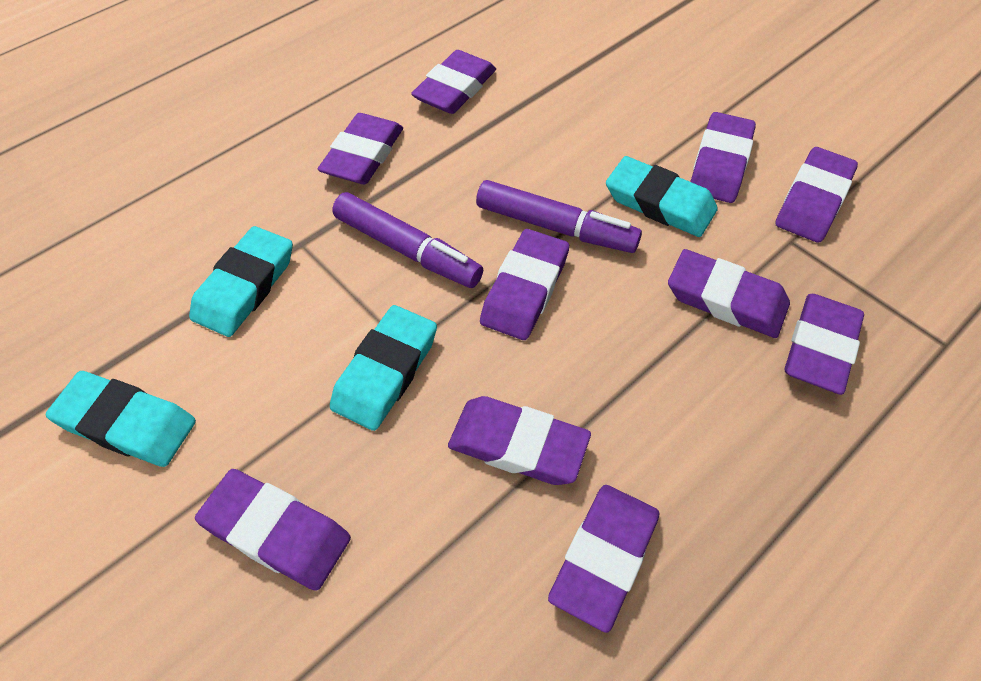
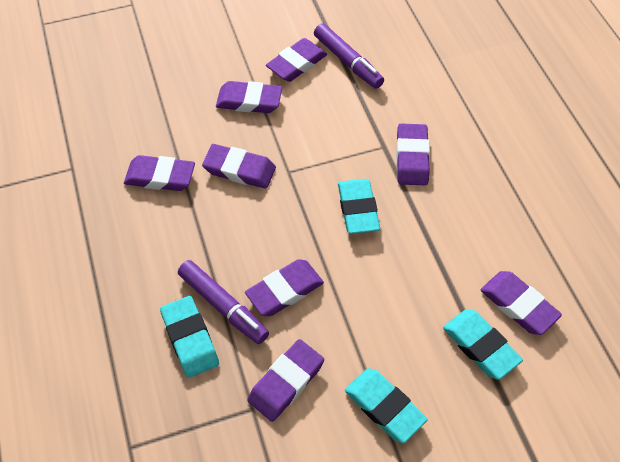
purple eraser: 10 -> 8

